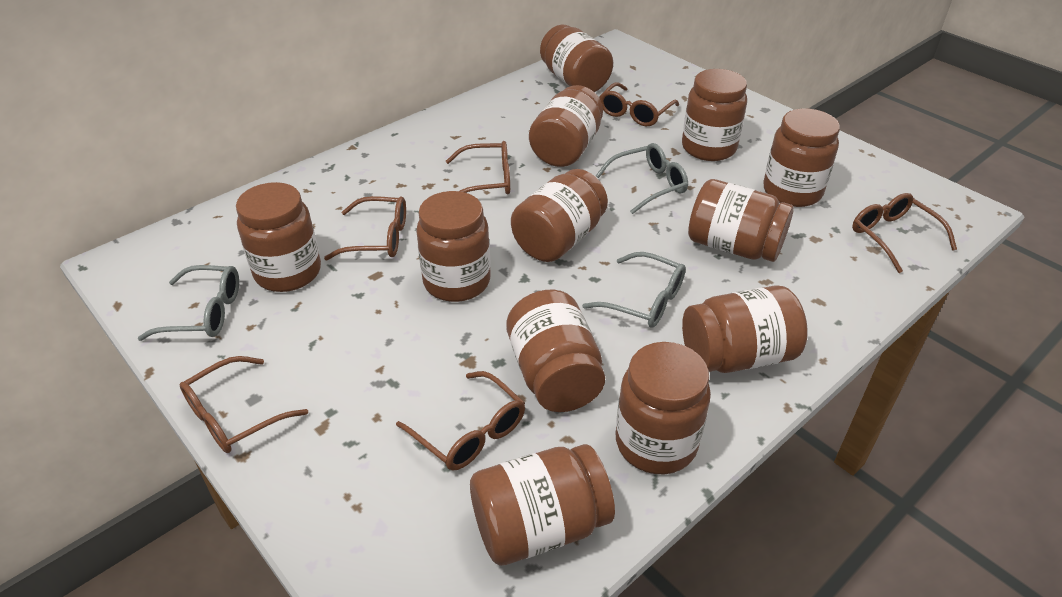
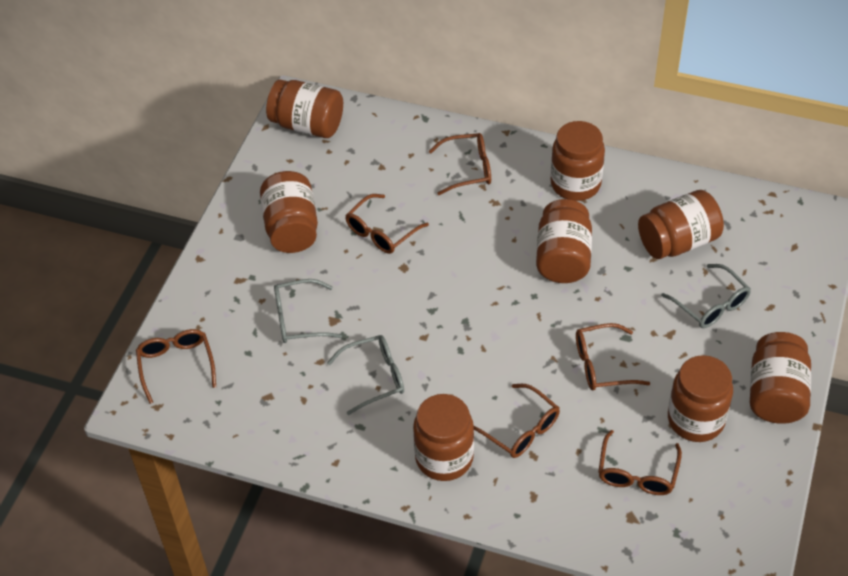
brown jar: 12 -> 8

